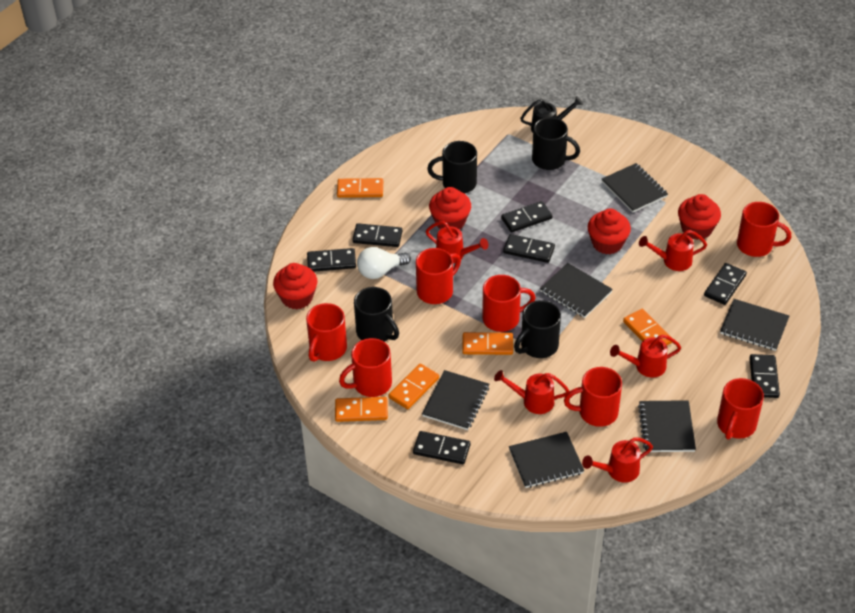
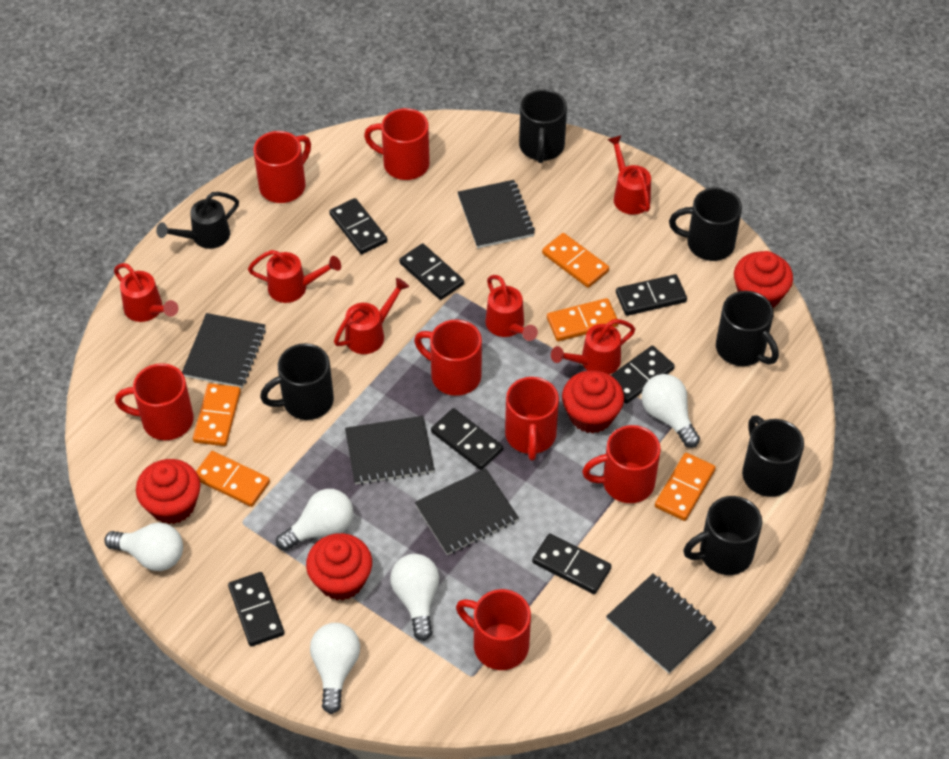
black mug: 4 -> 6
black notebook: 6 -> 5
red watering can: 5 -> 6
white light bulb: 1 -> 5

